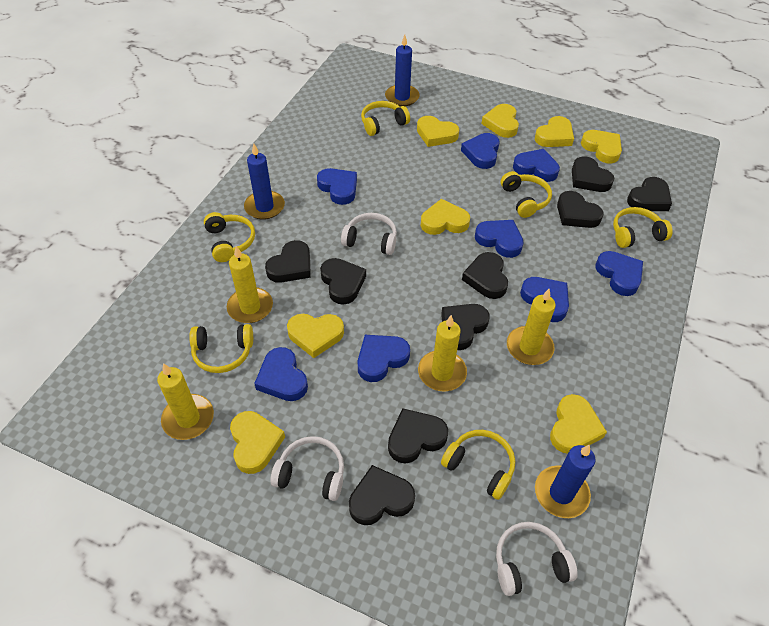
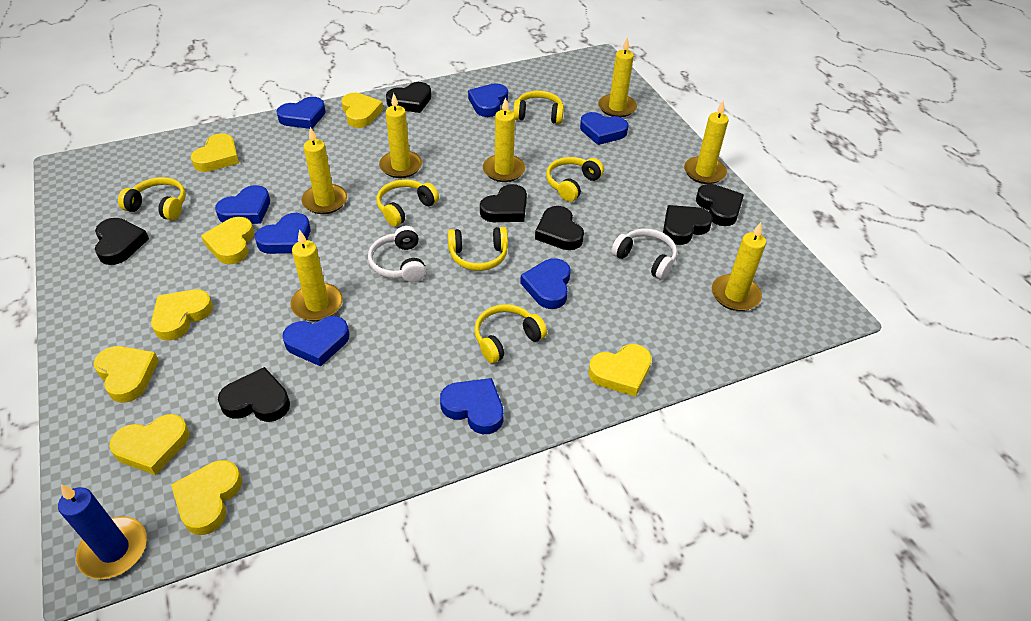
black heart: 9 -> 7
blue candle: 3 -> 1
white headphones: 3 -> 2
yellow candle: 4 -> 7

